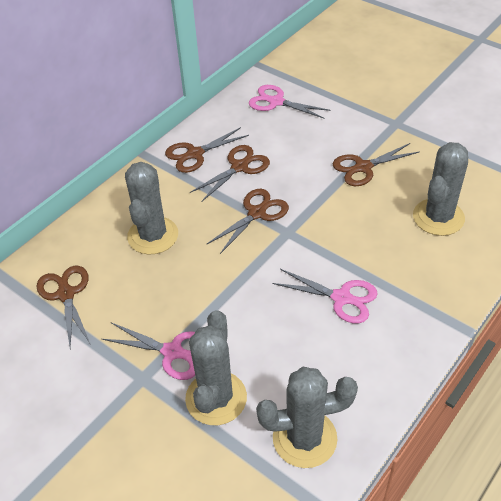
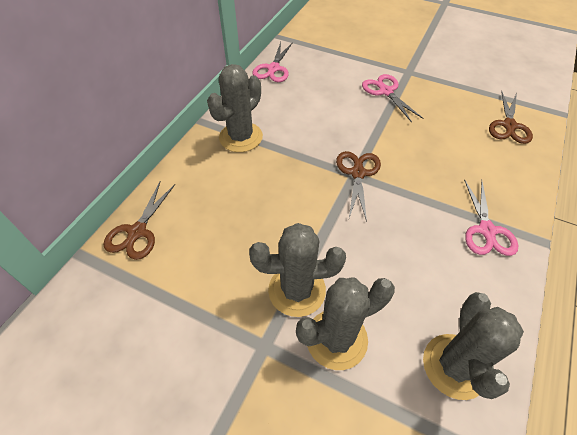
brown scissors: 5 -> 3

